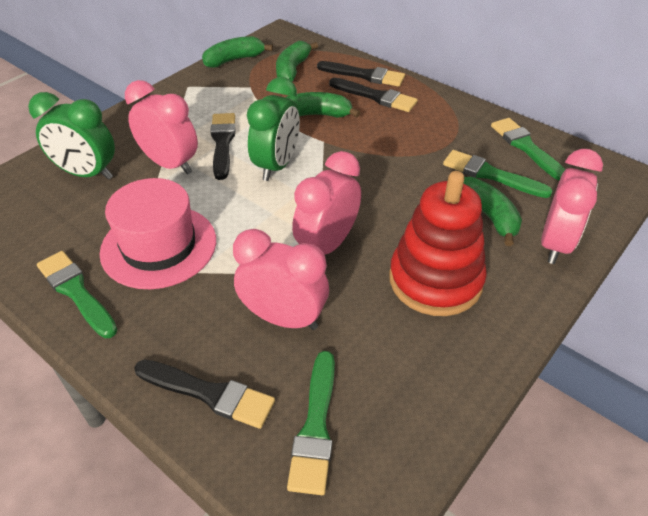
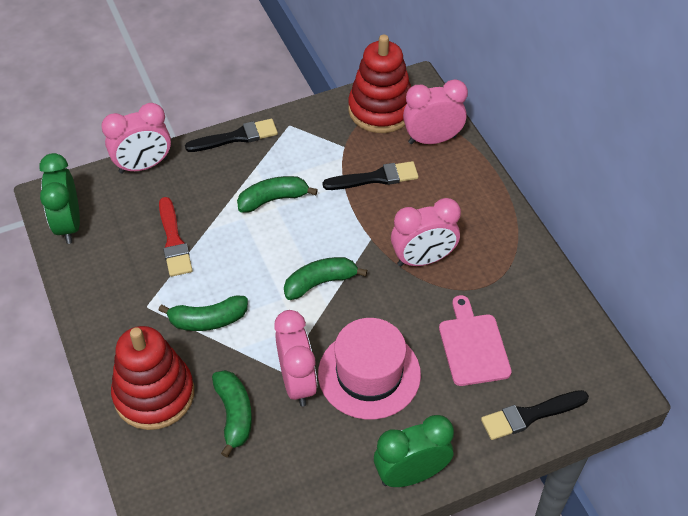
black brush: 4 -> 3
green brush: 4 -> 0
pink cutting board: 0 -> 1
red brush: 0 -> 1
red stacking toy: 1 -> 2

